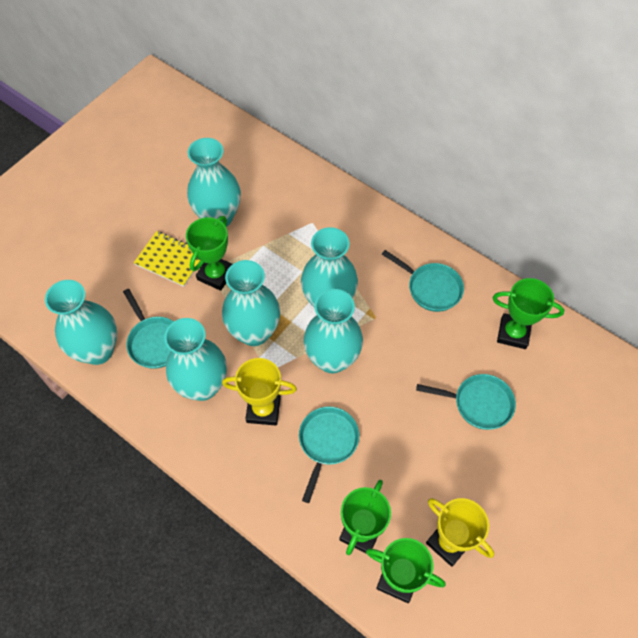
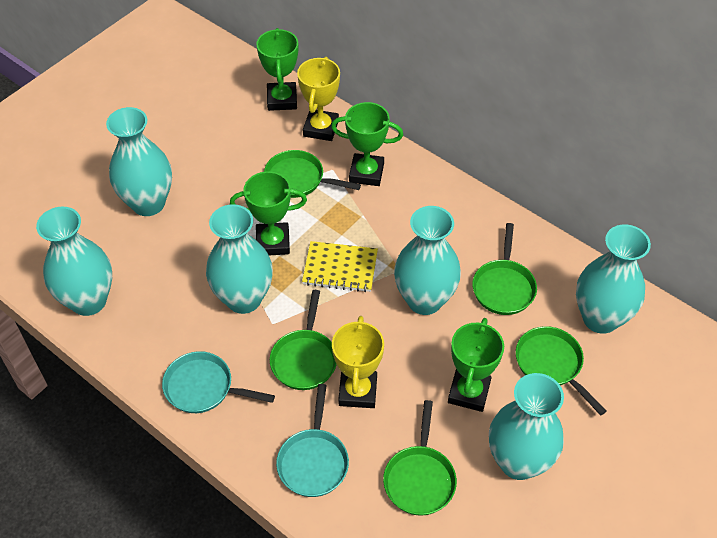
green pan: 0 -> 5
turquoise pan: 4 -> 2

